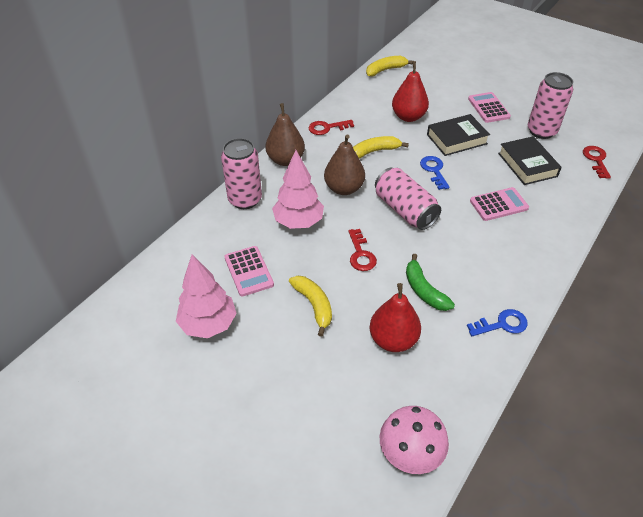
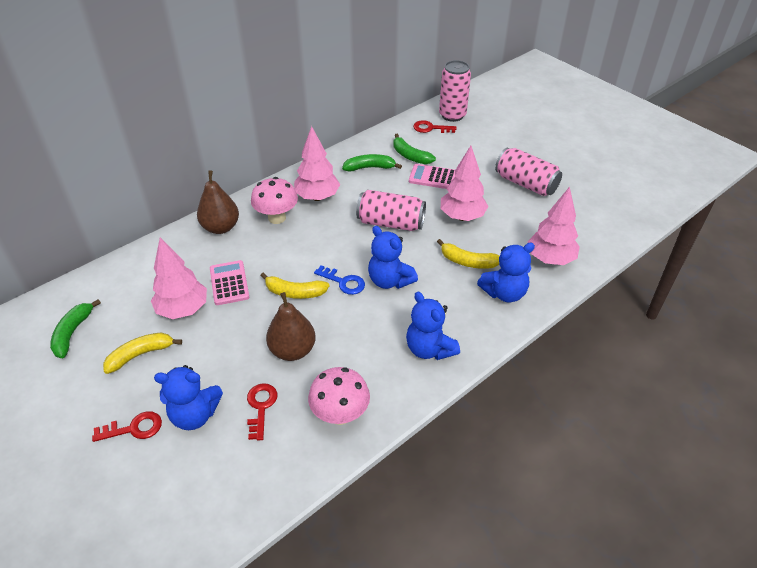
black book: 2 -> 0
blue key: 2 -> 1
blue teddy bear: 0 -> 4
green banana: 1 -> 3
pink calculator: 3 -> 2
pink mushroom: 1 -> 2
pink tree: 2 -> 4
red pear: 2 -> 0

